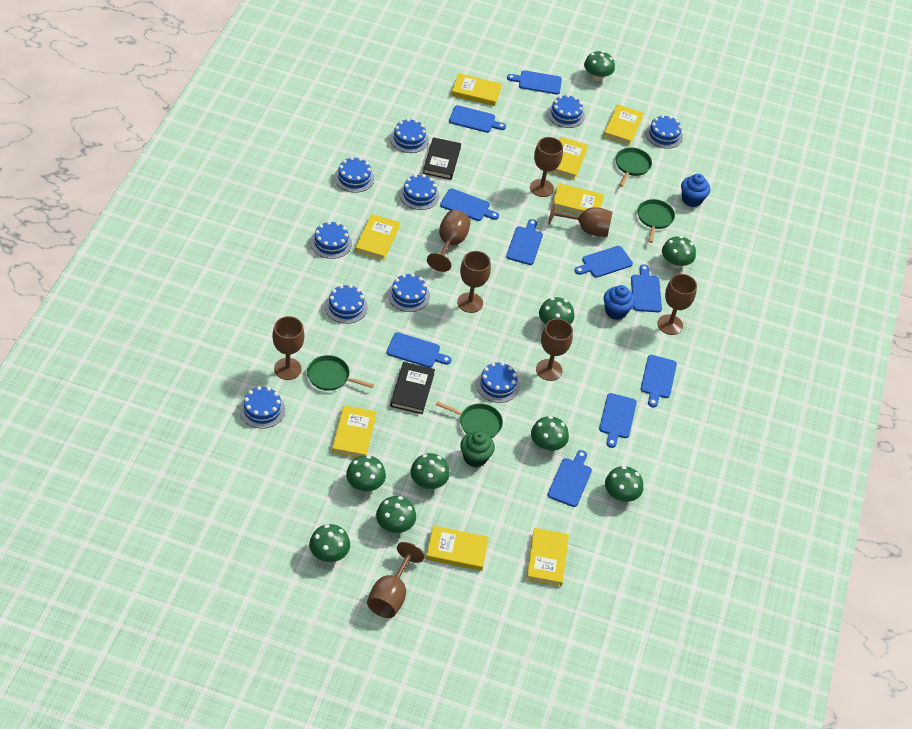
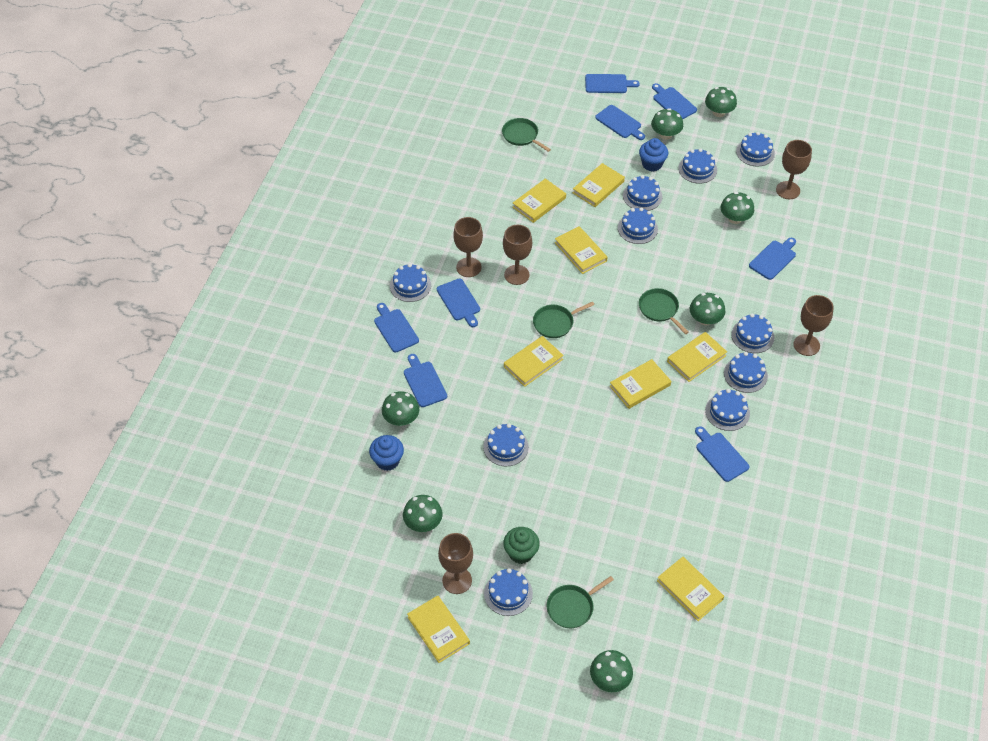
black book: 2 -> 0
blue cutting board: 10 -> 8
brown goblet: 8 -> 5
green mushroom: 9 -> 7

